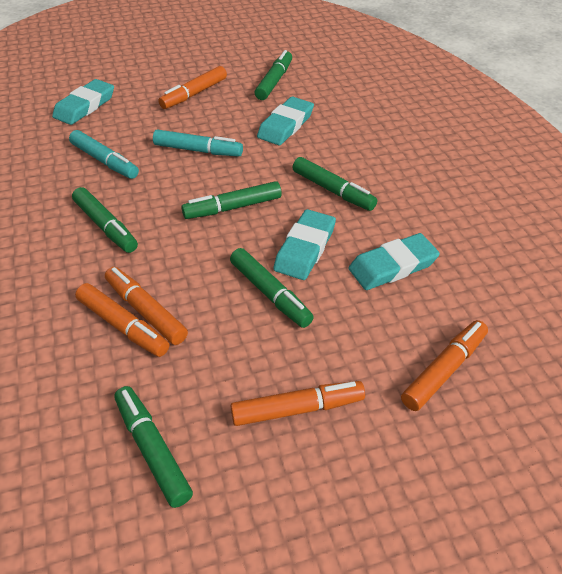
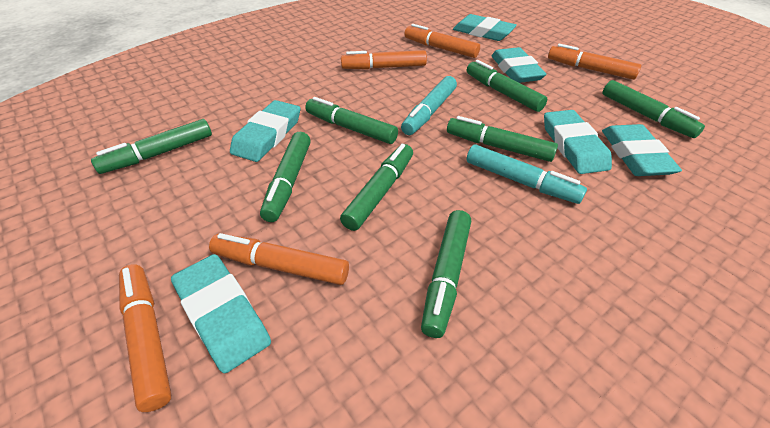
green marker: 6 -> 8
turquoise eraser: 4 -> 6

